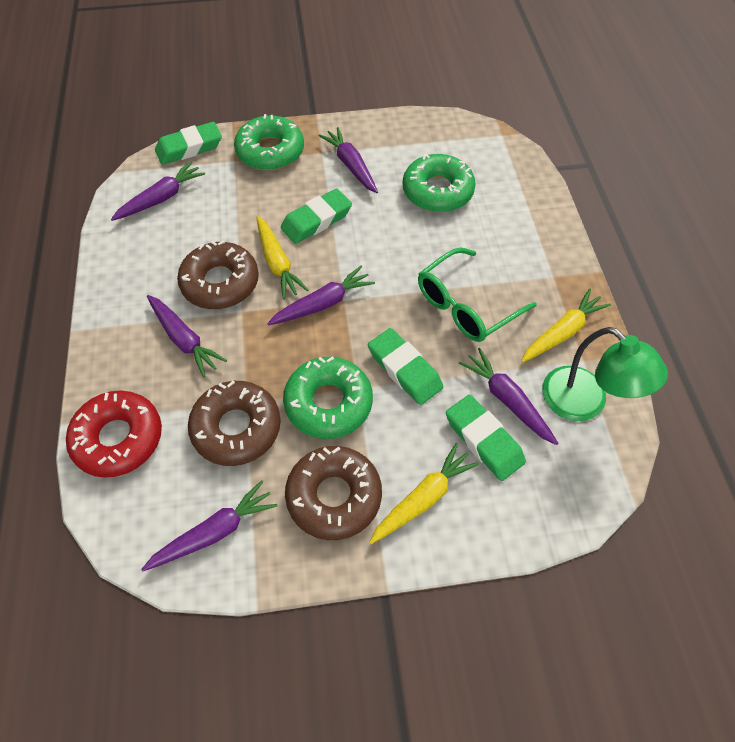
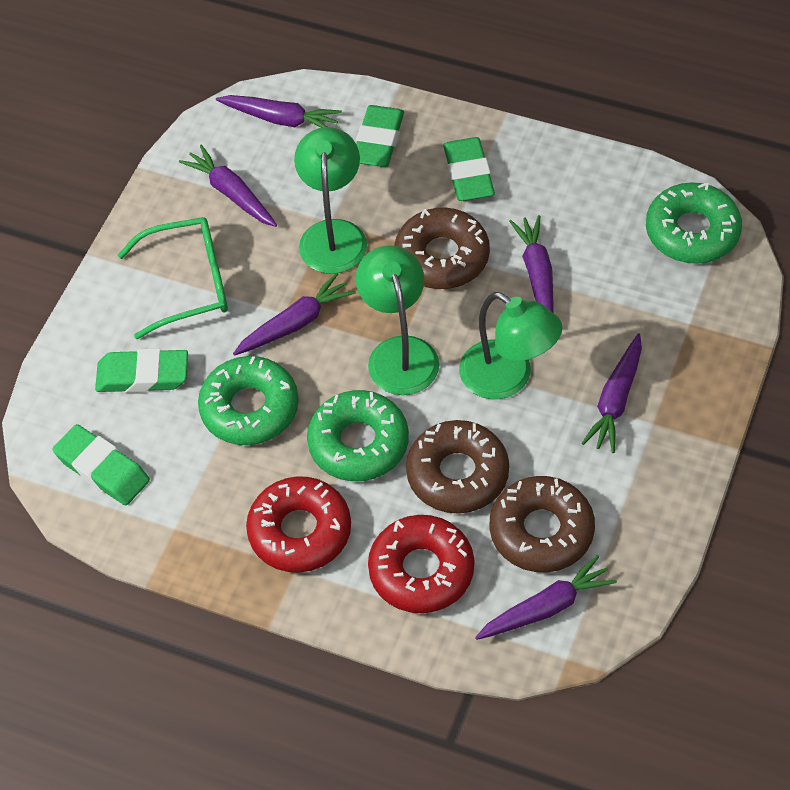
green lamp: 1 -> 3
red donut: 1 -> 2
yellow carrot: 3 -> 0

